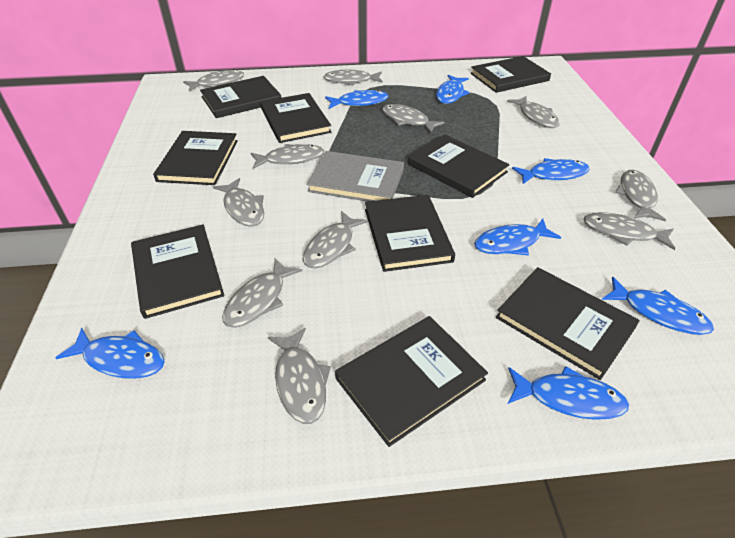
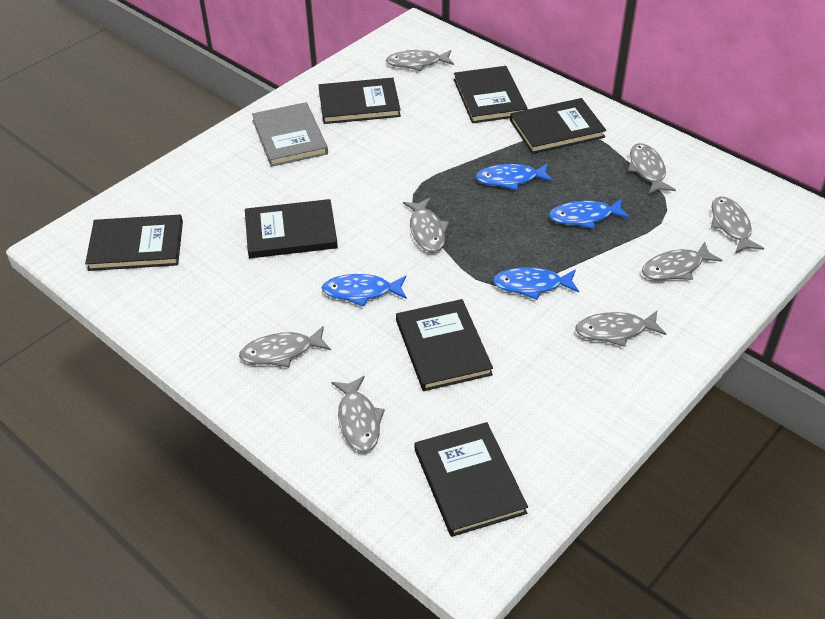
black book: 9 -> 7
blue fish: 7 -> 4
grey fish: 11 -> 8

